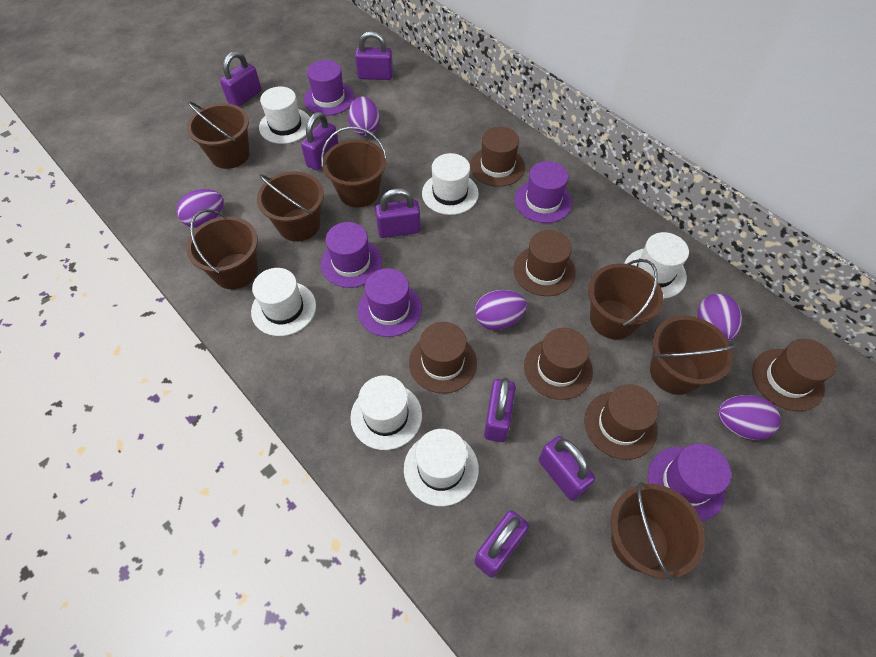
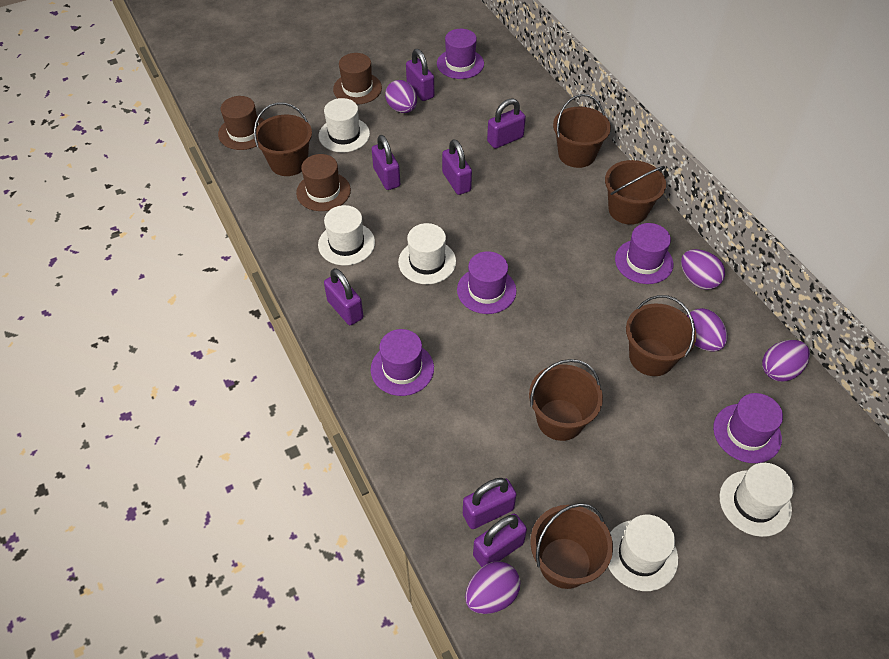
brown bucket: 7 -> 6
brown hat: 6 -> 3
white hat: 6 -> 5

